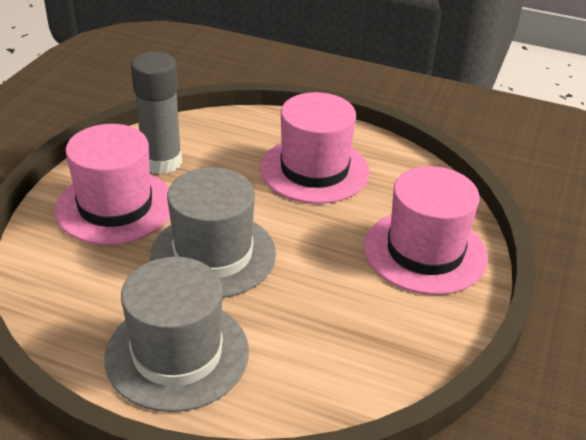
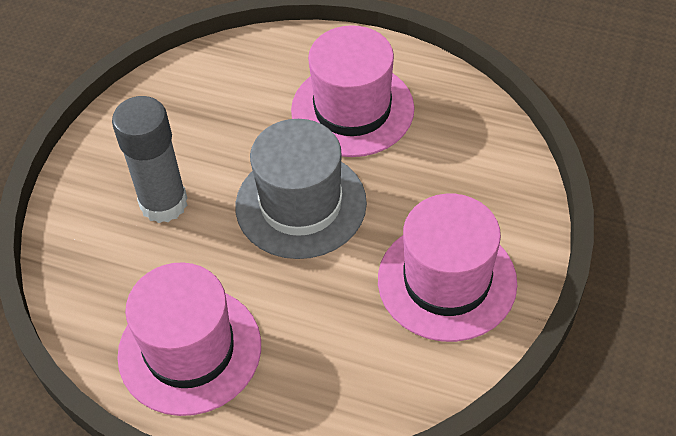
grey hat: 2 -> 1

